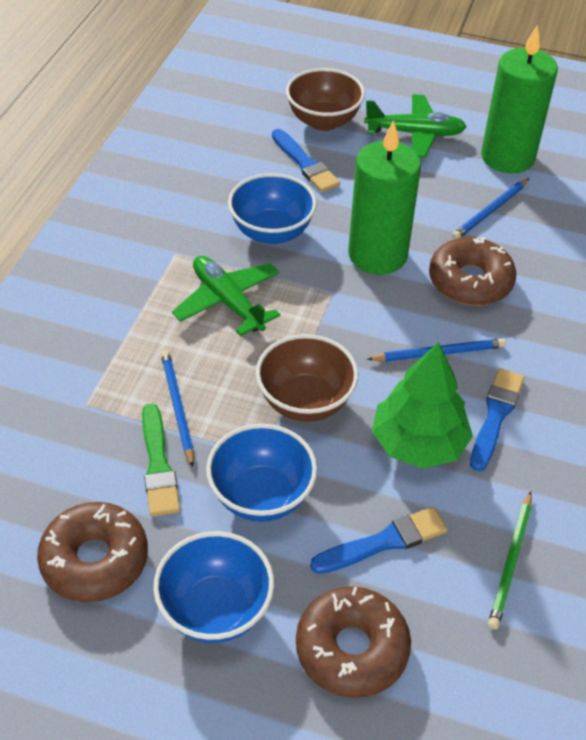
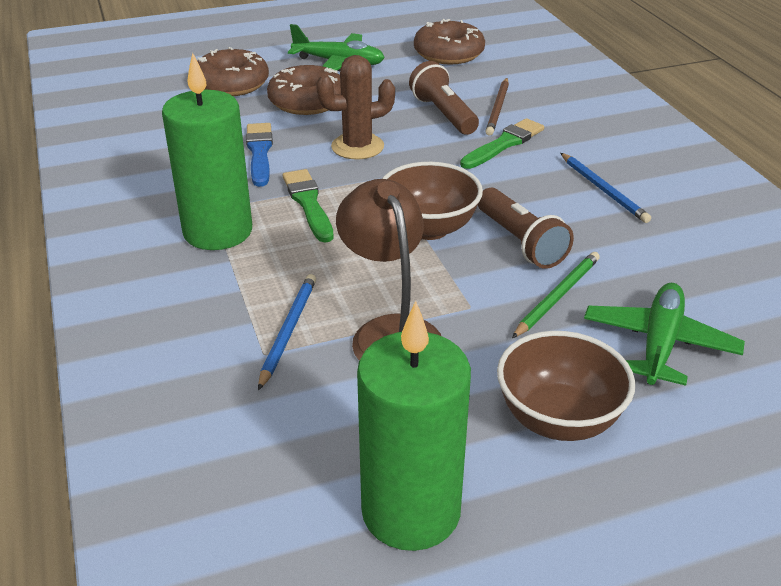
blue bowl: 3 -> 0
blue brush: 3 -> 1
blue pencil: 3 -> 2
brown cactus: 0 -> 1
brown flashlight: 0 -> 2
brown lamp: 0 -> 1
brown pencil: 0 -> 1
green brush: 1 -> 2
green tree: 1 -> 0

